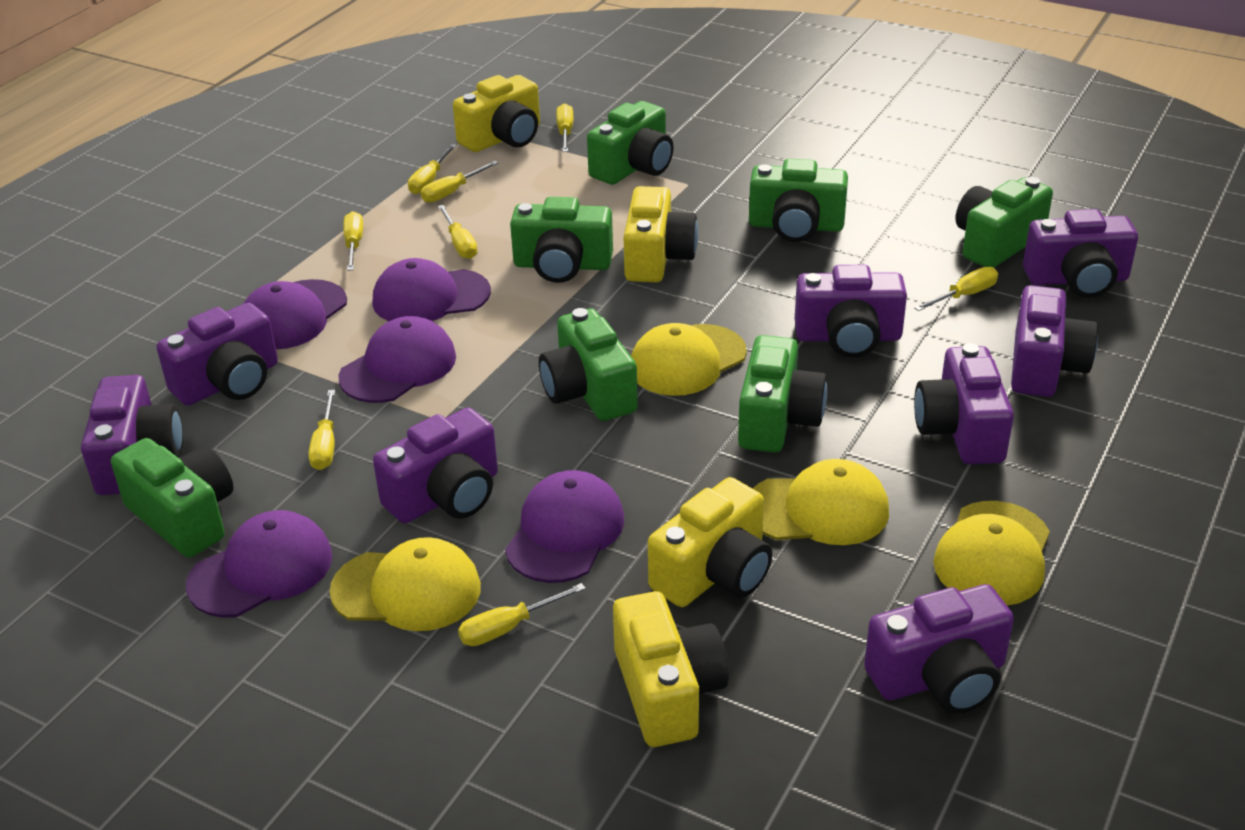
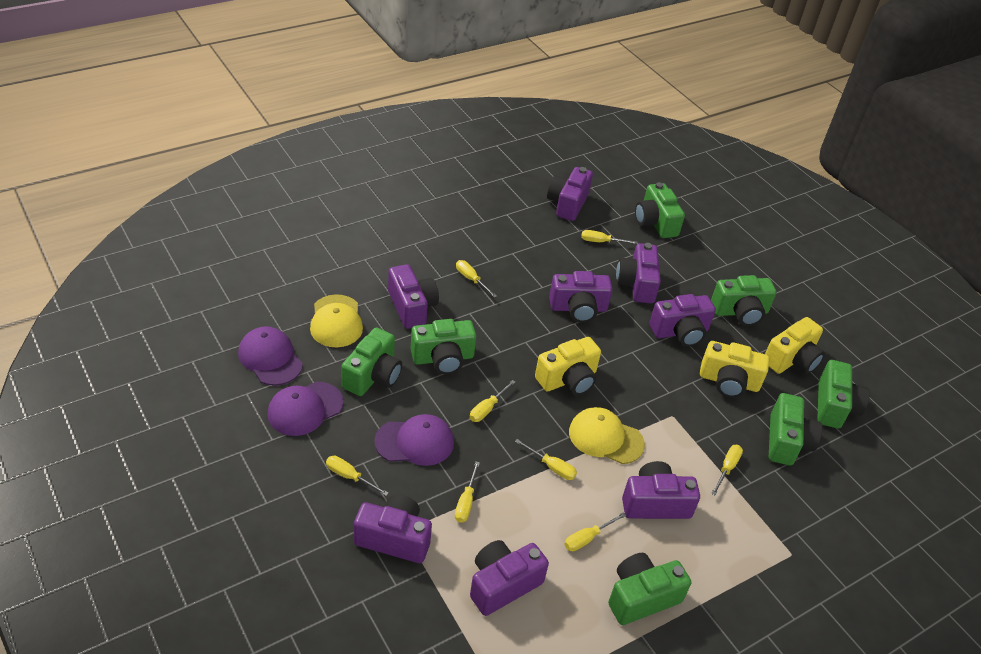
purple cap: 5 -> 3
yellow camera: 4 -> 3
yellow cap: 4 -> 2

